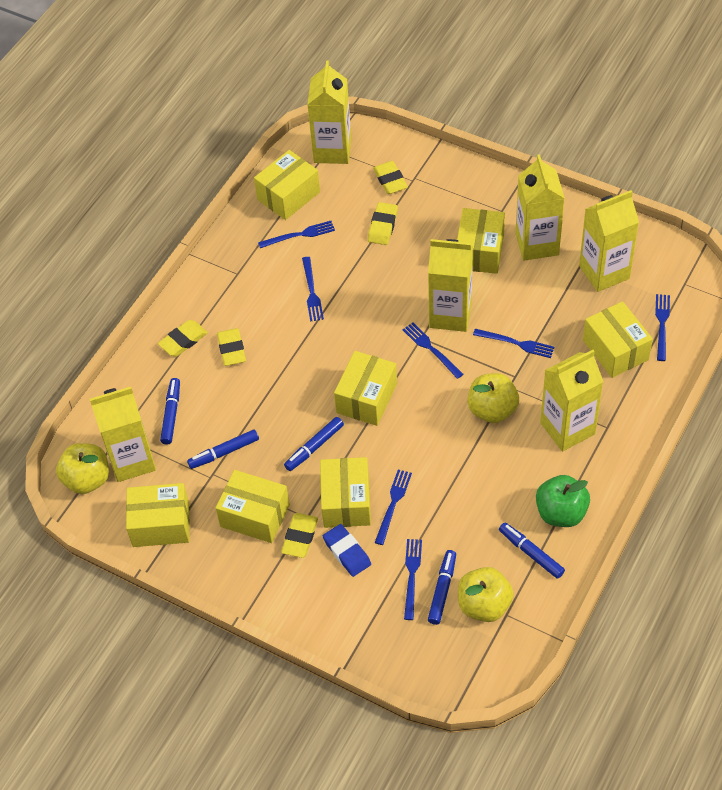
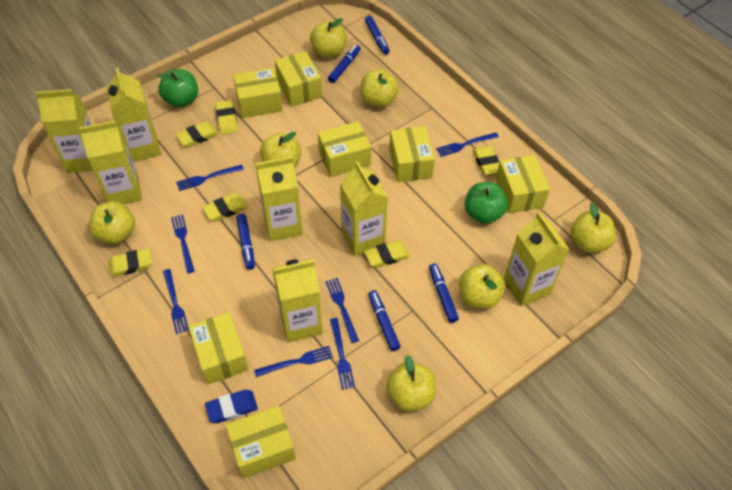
green apple: 1 -> 2
yellow apple: 3 -> 7
yellow carton: 6 -> 7
yellow eraser: 5 -> 6

